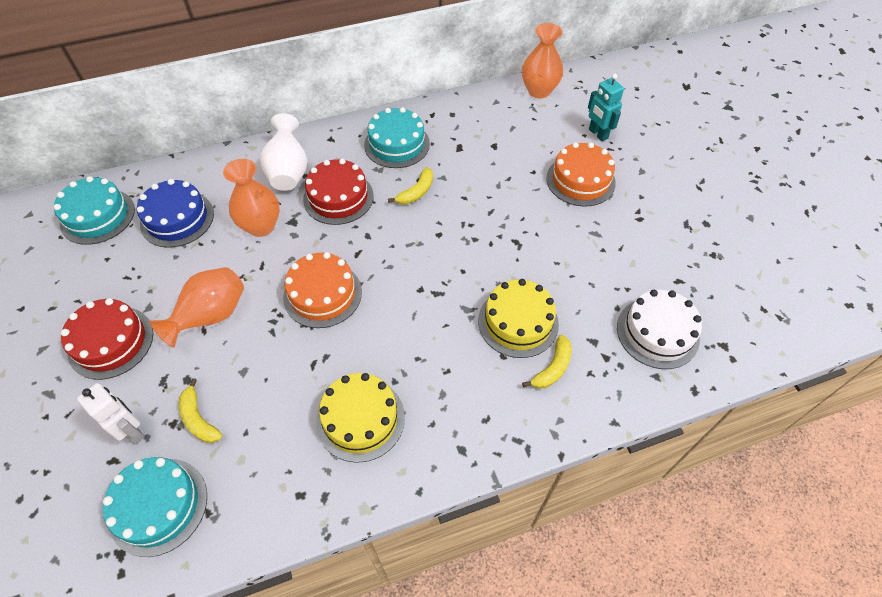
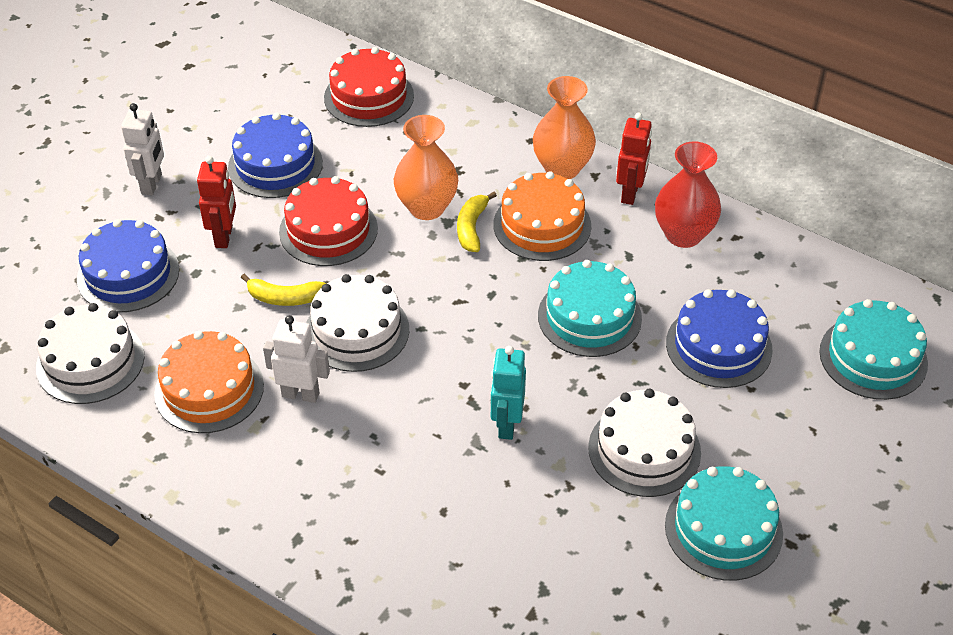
blue cake: 1 -> 3
orange vase: 3 -> 2
red robot: 0 -> 2
red vase: 0 -> 1
white cake: 1 -> 3
white robot: 1 -> 2
white vase: 1 -> 0
yellow banana: 3 -> 2
yellow cake: 2 -> 0

